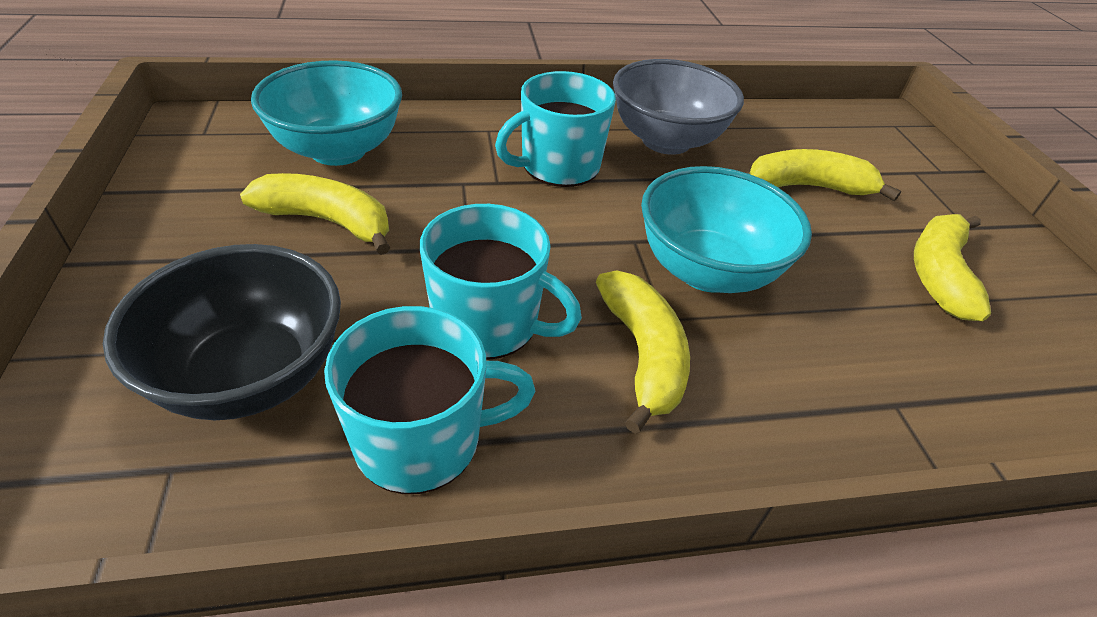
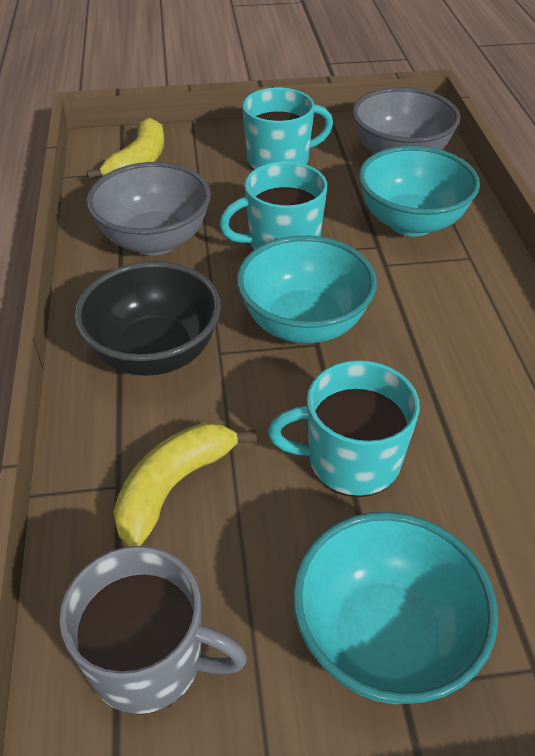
grey bowl: 1 -> 2
grey mug: 0 -> 1
turquoise bowl: 2 -> 3
yellow banana: 4 -> 2

